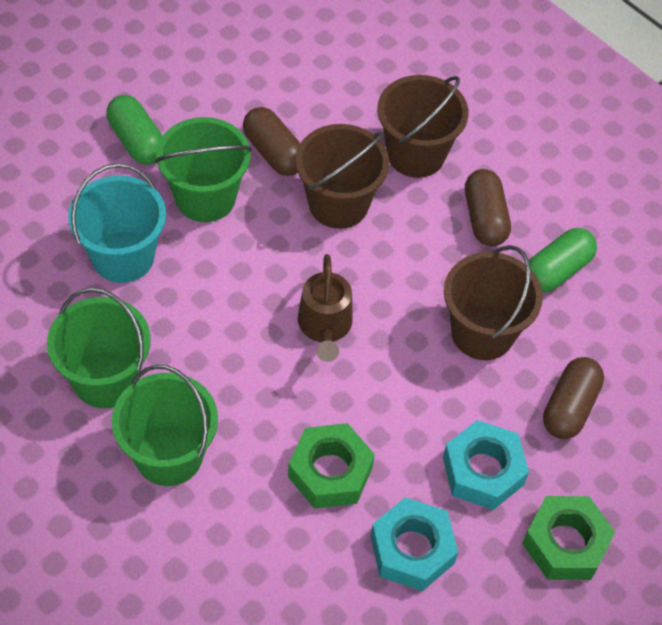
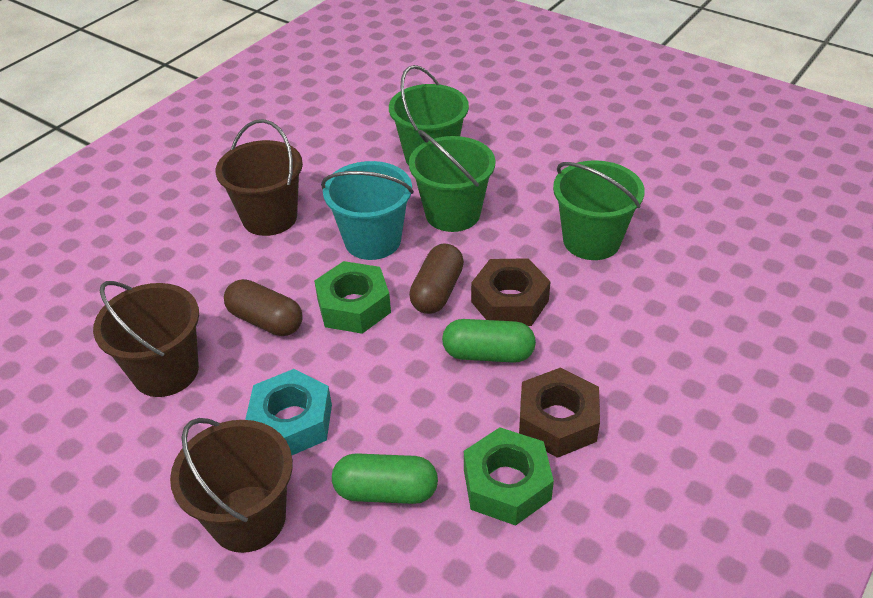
brown capsule: 3 -> 2
brown nut: 0 -> 2
brown watering can: 1 -> 0
turquoise nut: 2 -> 1

